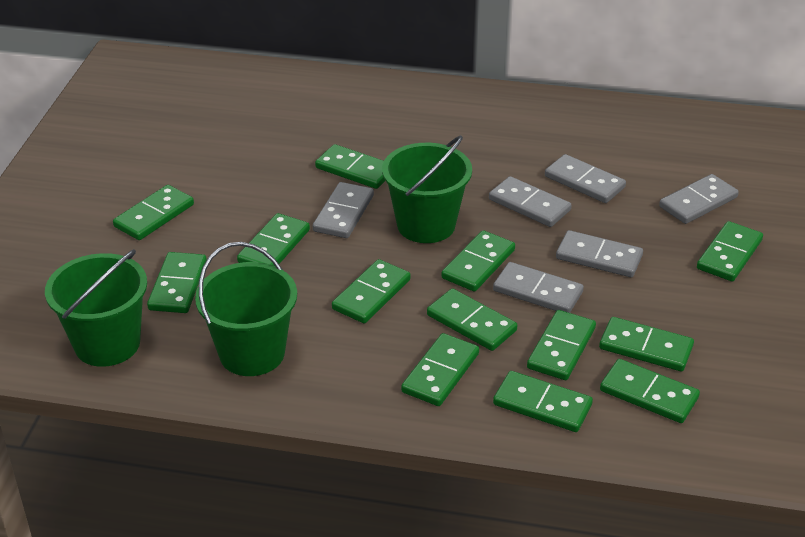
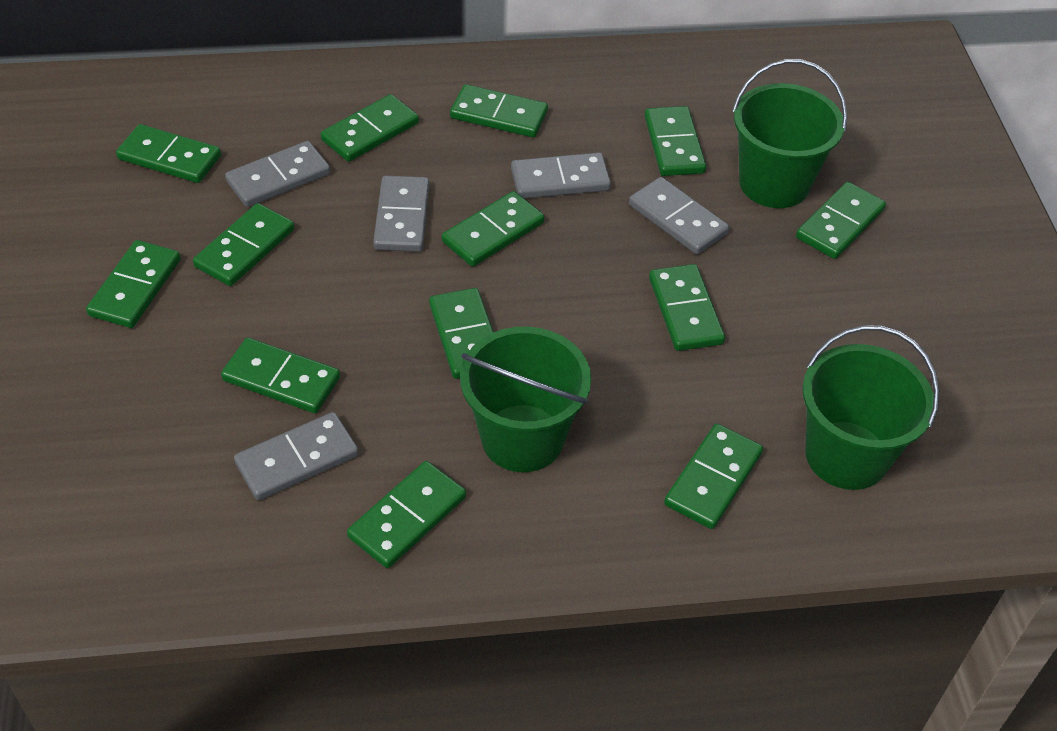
grey domino: 6 -> 5

